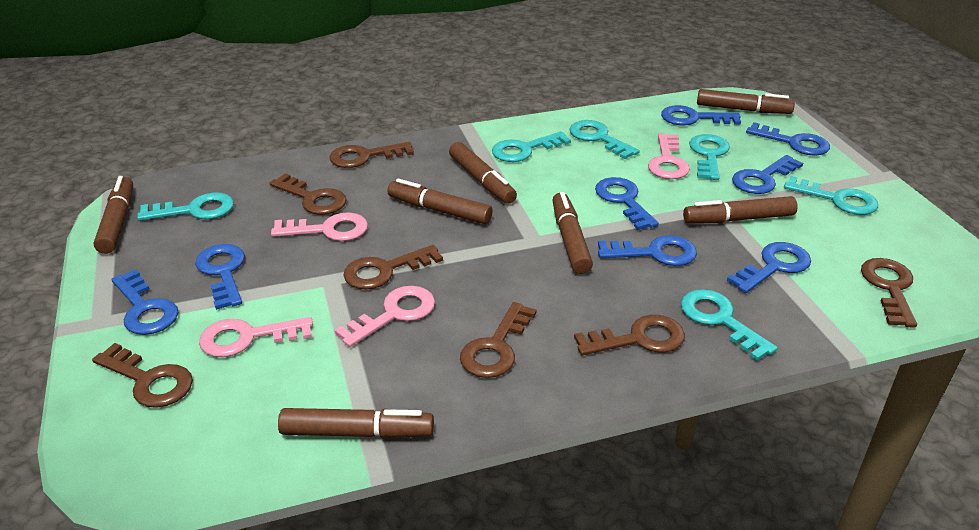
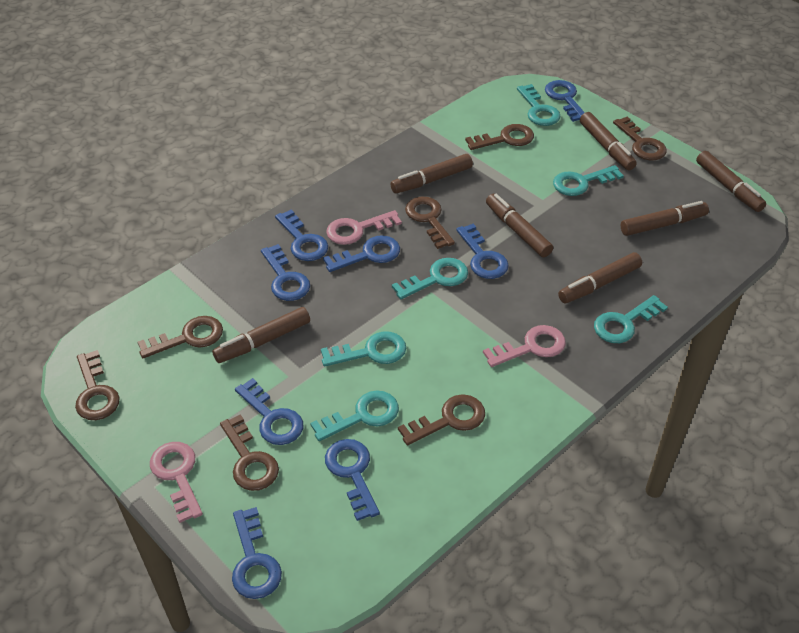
pink key: 4 -> 3

